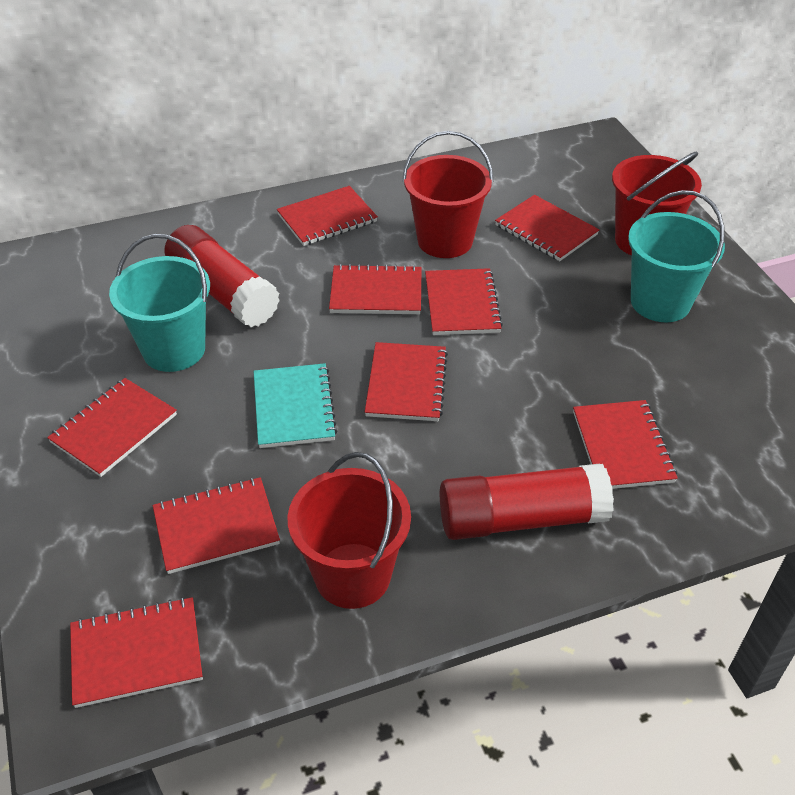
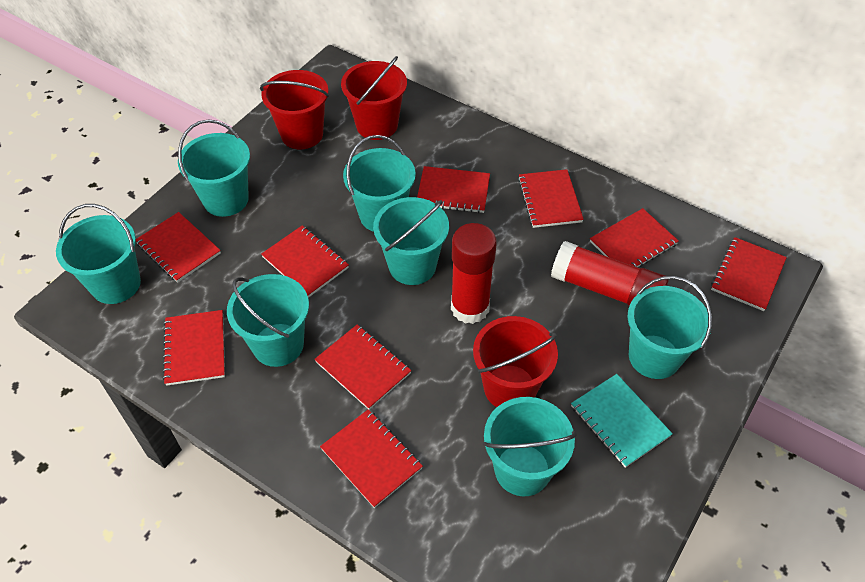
turquoise bucket: 2 -> 7

